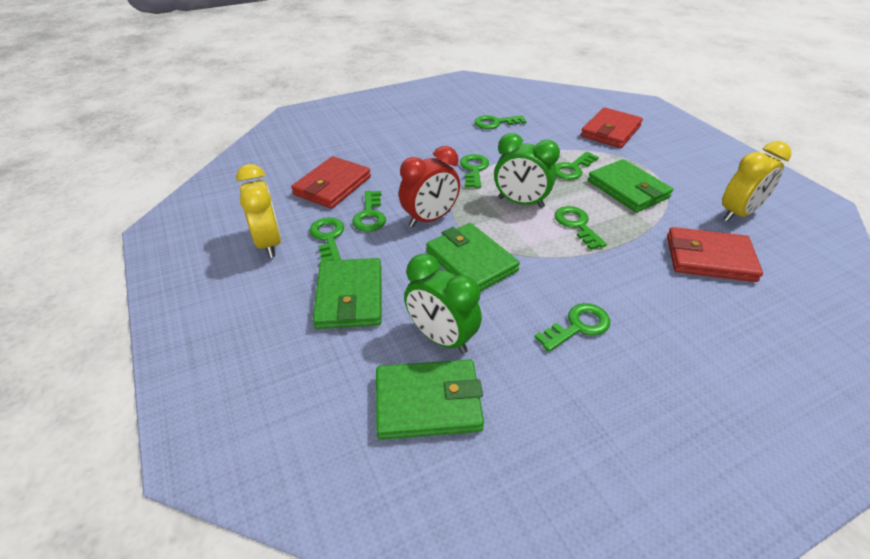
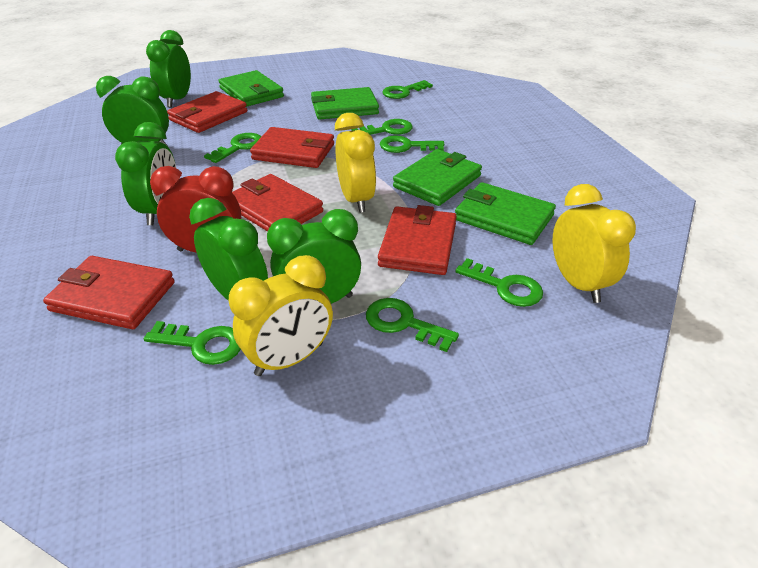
green clock: 2 -> 5
red wallet: 3 -> 5
yellow clock: 2 -> 3

